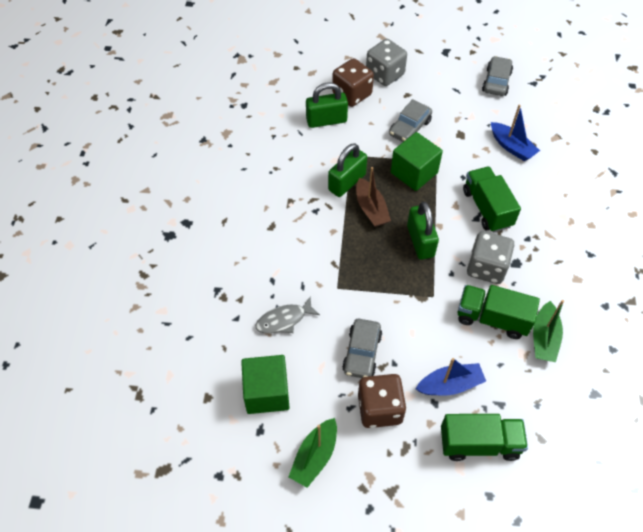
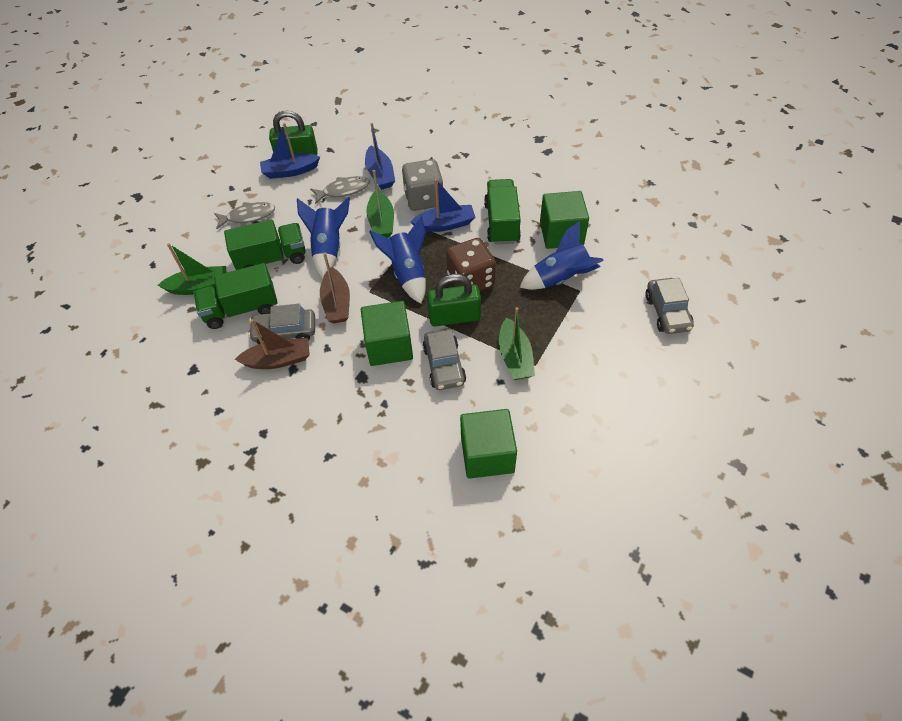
blue boat: 2 -> 3
blue rocket: 0 -> 3
brown boat: 1 -> 2
brown dice: 2 -> 1
green boat: 2 -> 3
green cube: 2 -> 3
green padlock: 3 -> 2
grey dice: 2 -> 1
grey fish: 1 -> 2

